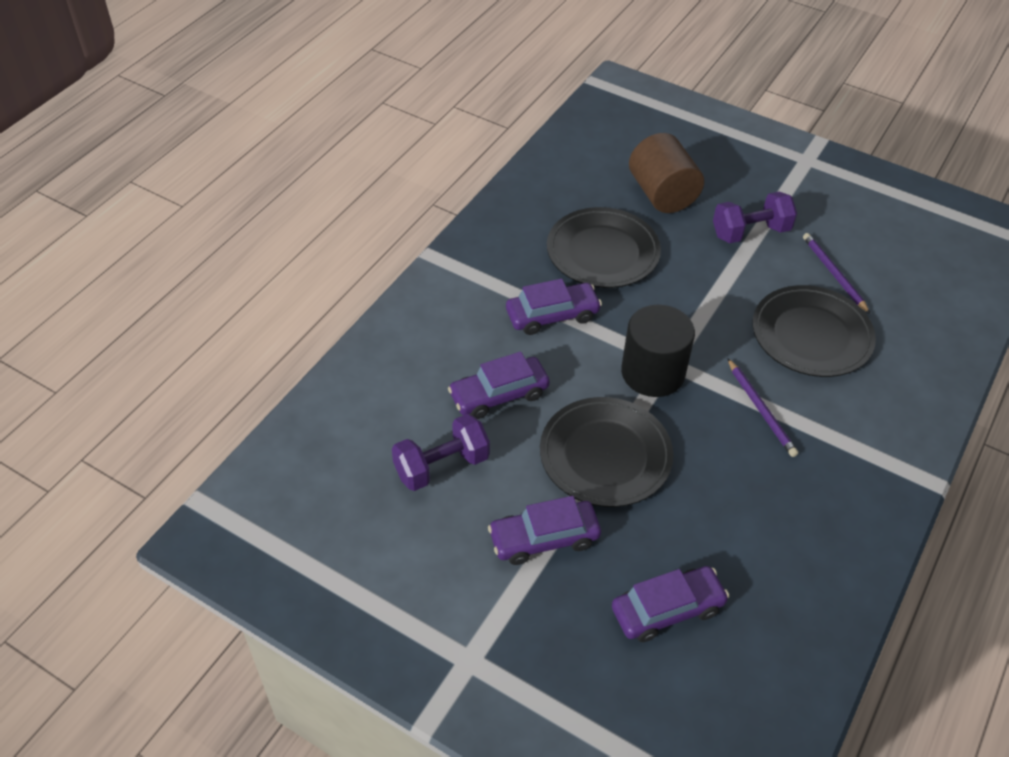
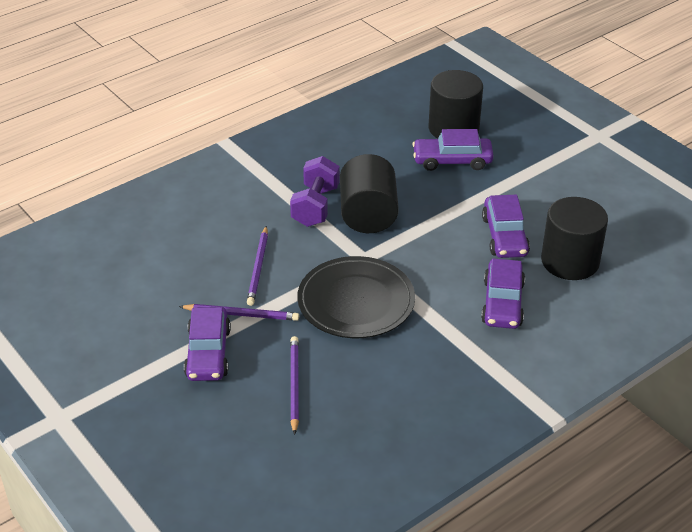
black cylinder: 1 -> 3
black plate: 3 -> 1
brown cylinder: 1 -> 0
purple dumbbell: 2 -> 1
purple pencil: 2 -> 3

